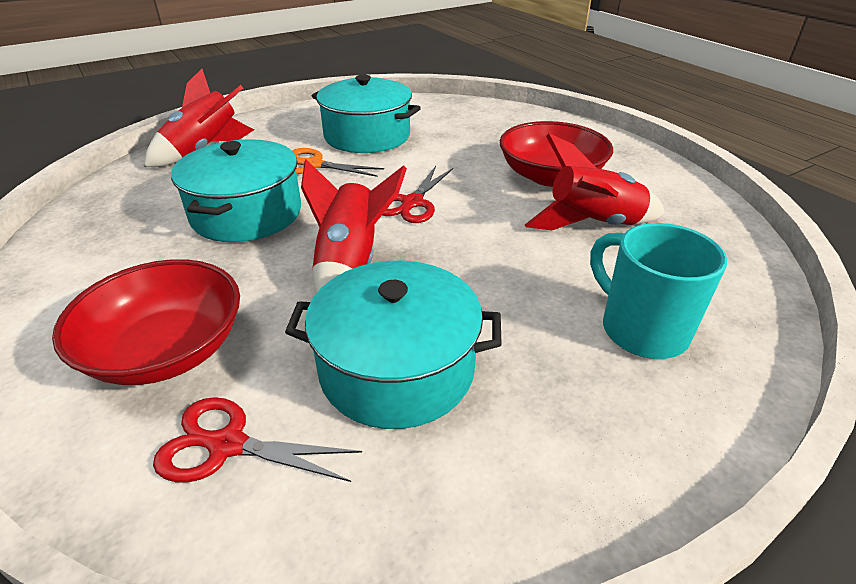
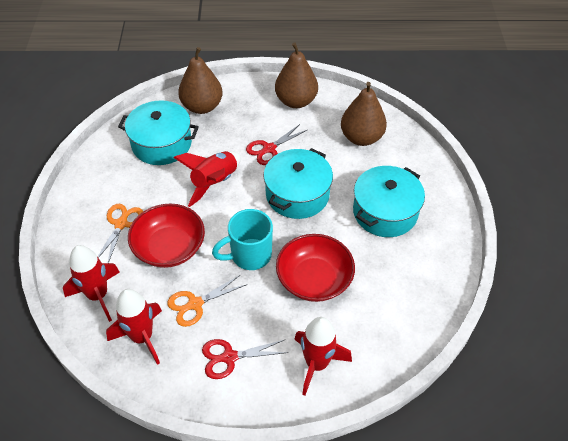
brown pear: 0 -> 3
orange scissors: 1 -> 2
red rocket: 3 -> 4

